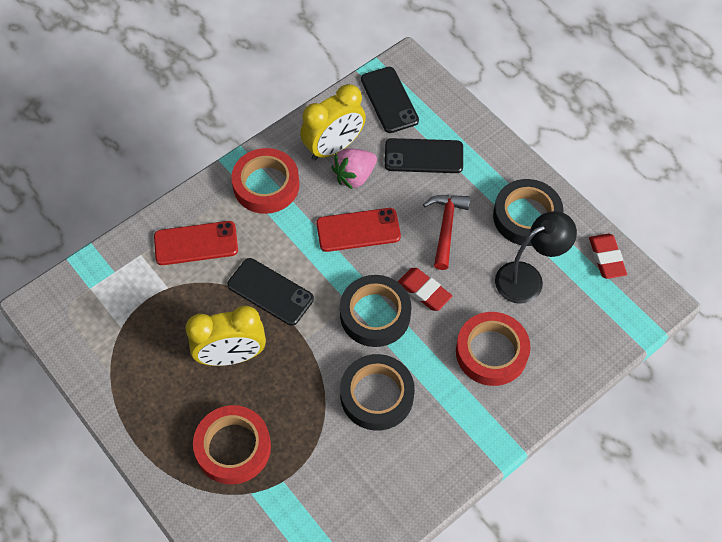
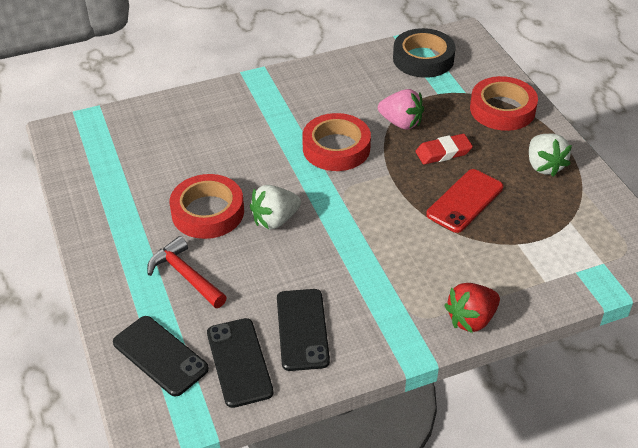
black lamp: 1 -> 0
black tape: 3 -> 1
red eraser: 2 -> 1
red phone: 2 -> 1
red strawberry: 0 -> 1
white strawberry: 0 -> 2
yellow clock: 2 -> 0

